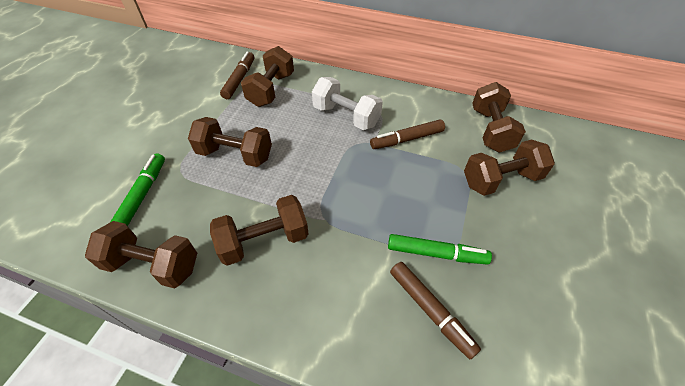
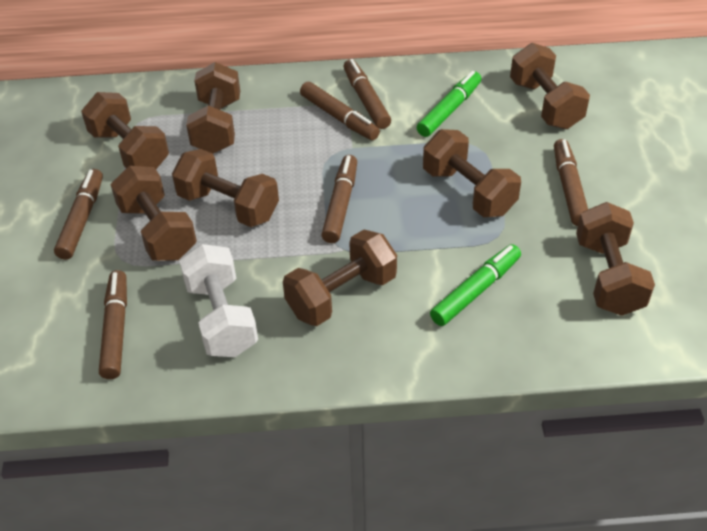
brown dumbbell: 6 -> 8
brown marker: 3 -> 6

